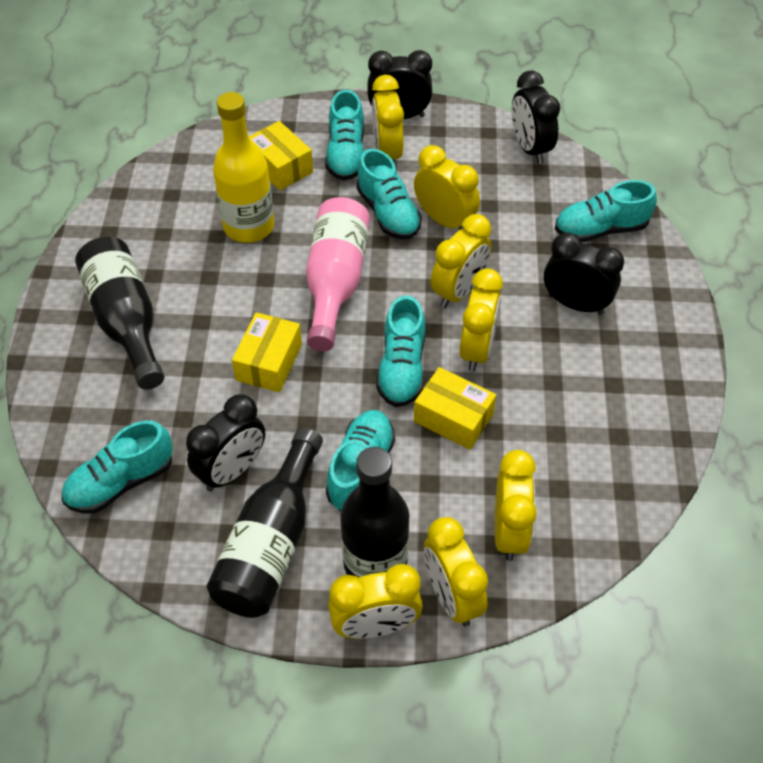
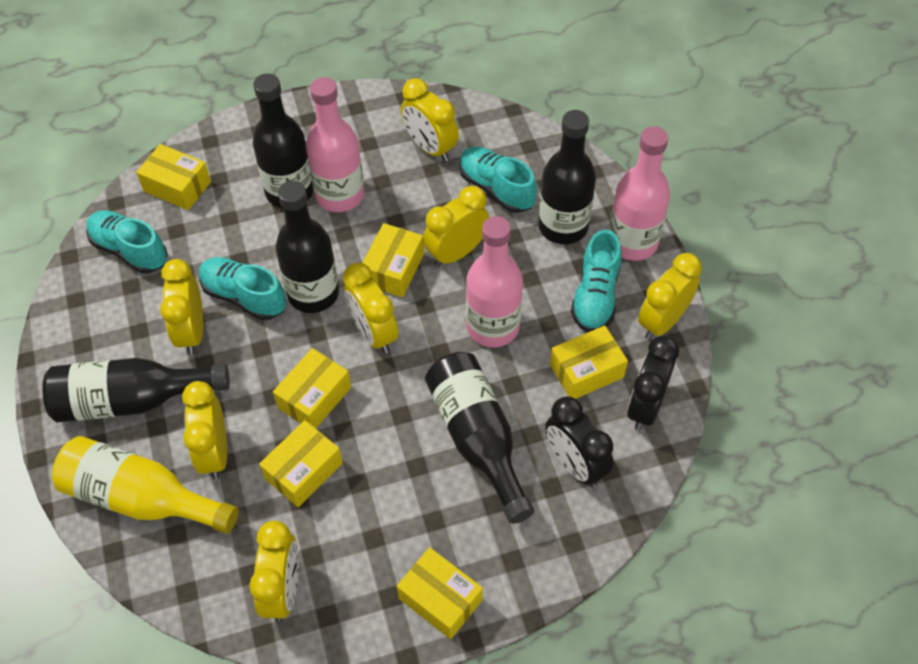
black bottle: 3 -> 5
black clock: 4 -> 2
pink bottle: 1 -> 3
turquoise shoe: 6 -> 4
yellow box: 3 -> 6

